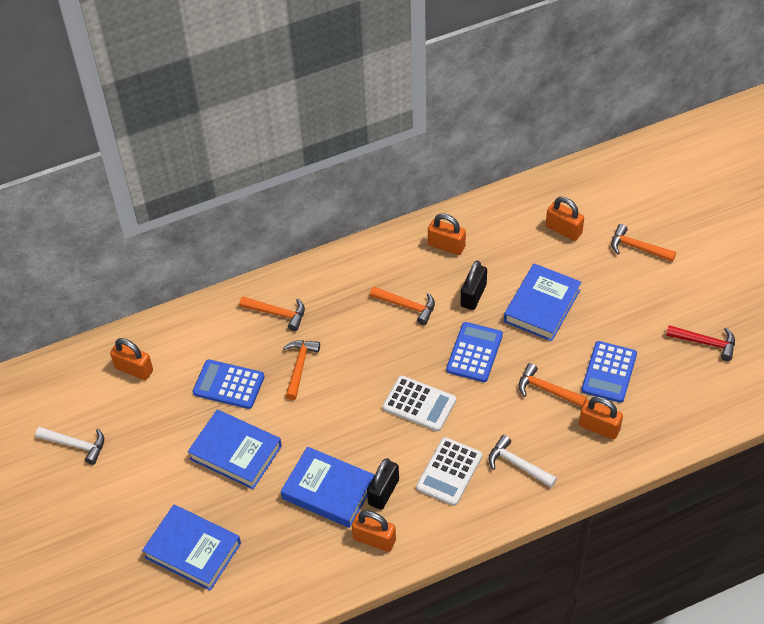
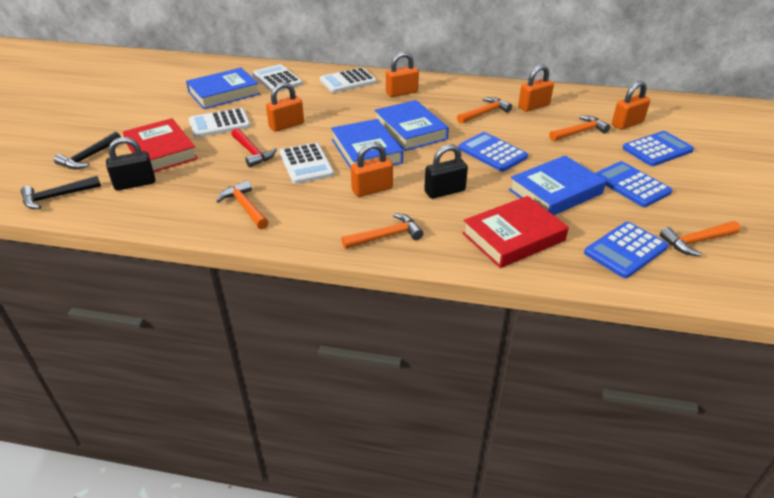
black hammer: 0 -> 2
blue calculator: 3 -> 4
red book: 0 -> 2
white calculator: 2 -> 4
white hammer: 2 -> 0

